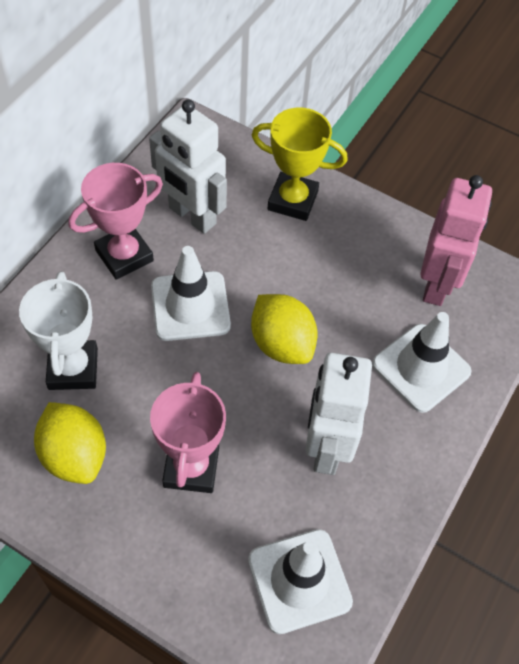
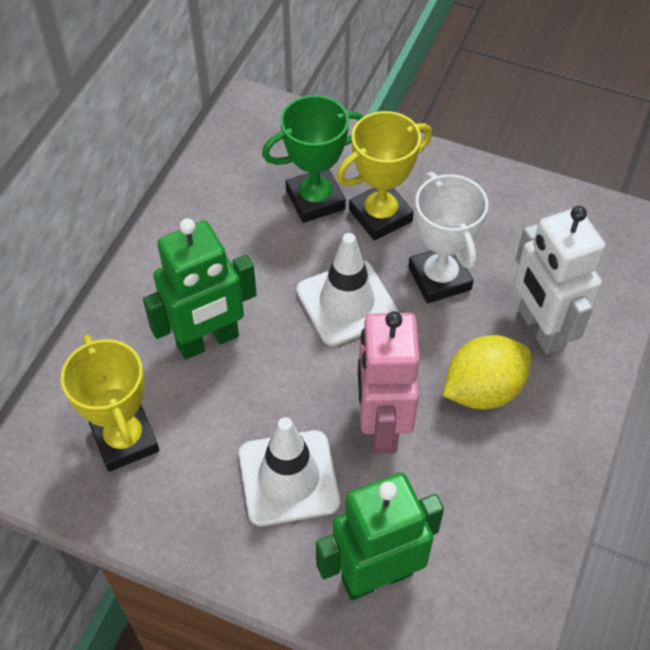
green robot: 0 -> 2
green trophy: 0 -> 1
pink trophy: 2 -> 0
white robot: 2 -> 1
white traffic cone: 3 -> 2
yellow lemon: 2 -> 1
yellow trophy: 1 -> 2

